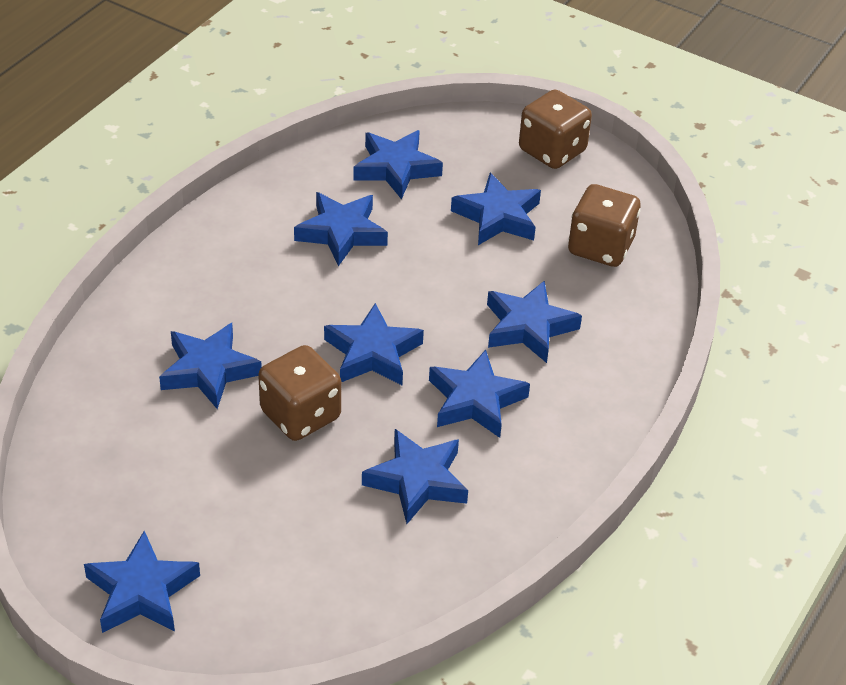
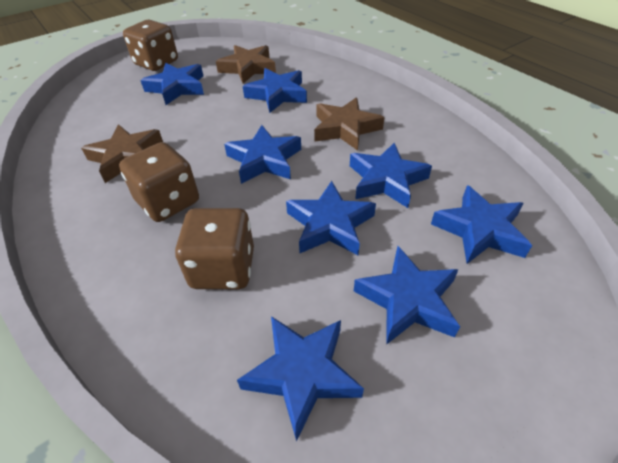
blue star: 9 -> 8
brown star: 0 -> 3

